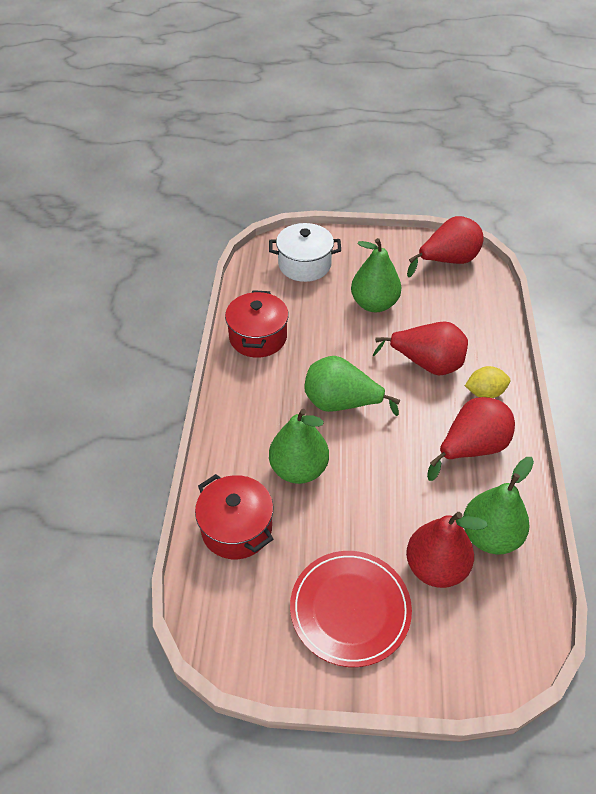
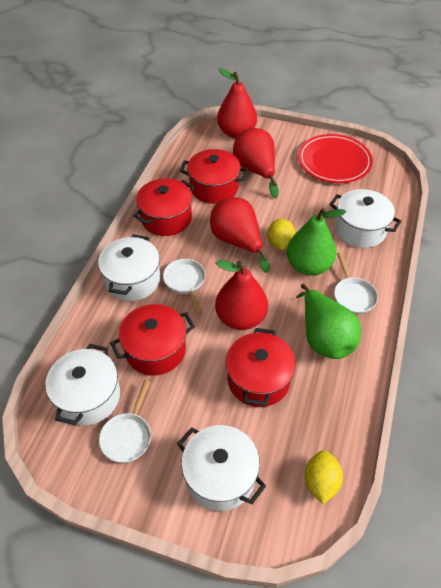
green pear: 4 -> 2
red pot: 2 -> 4
white pan: 0 -> 3
white pot: 1 -> 4
yellow lemon: 1 -> 2

